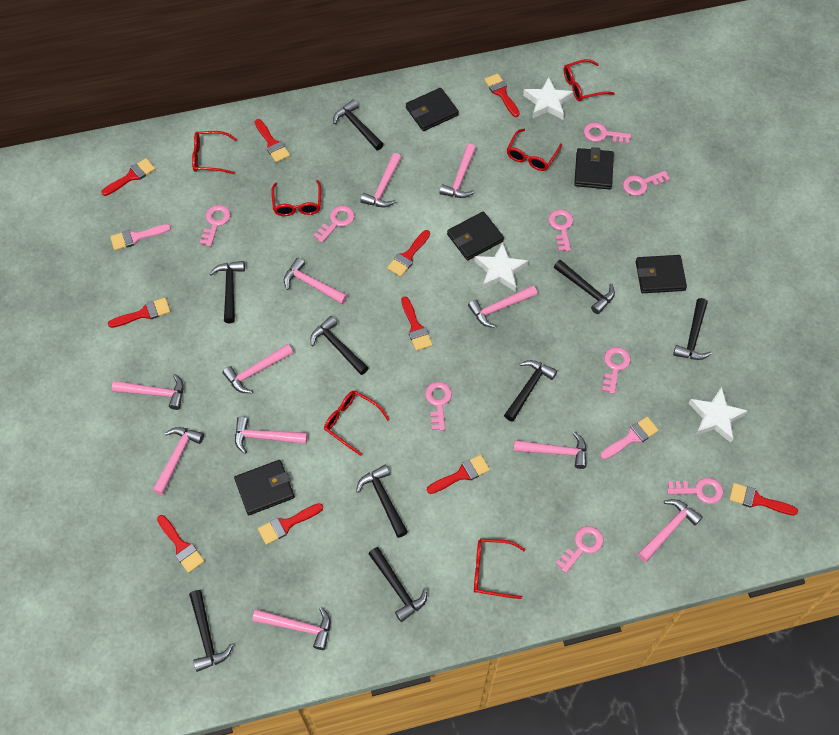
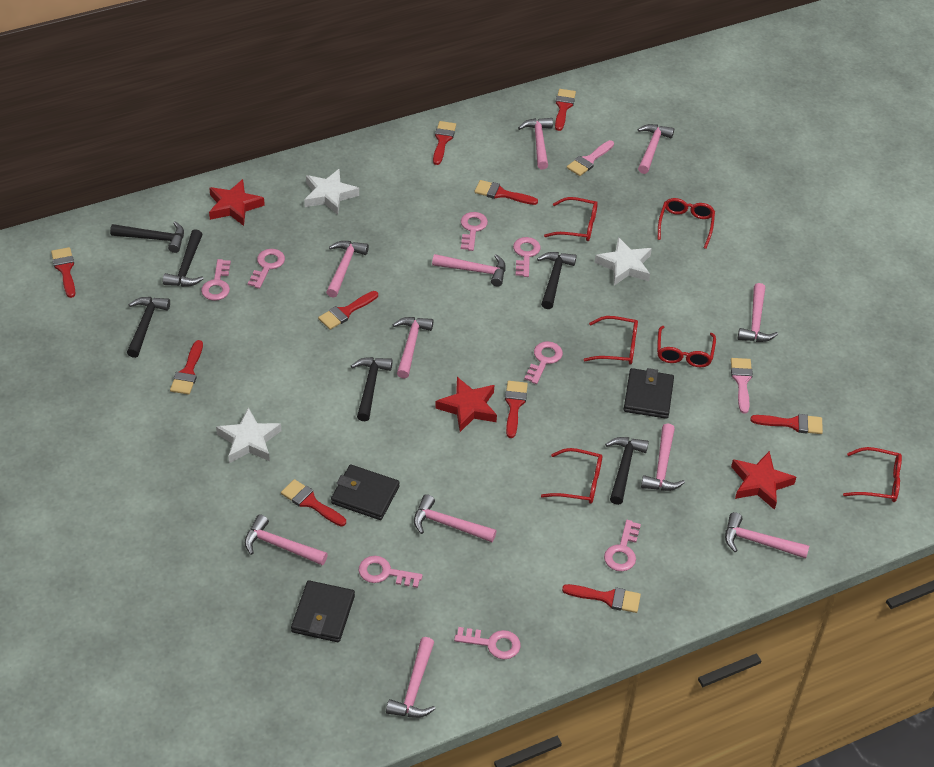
black hammer: 9 -> 6
black wallet: 5 -> 3
pink key: 9 -> 8
red star: 0 -> 3

